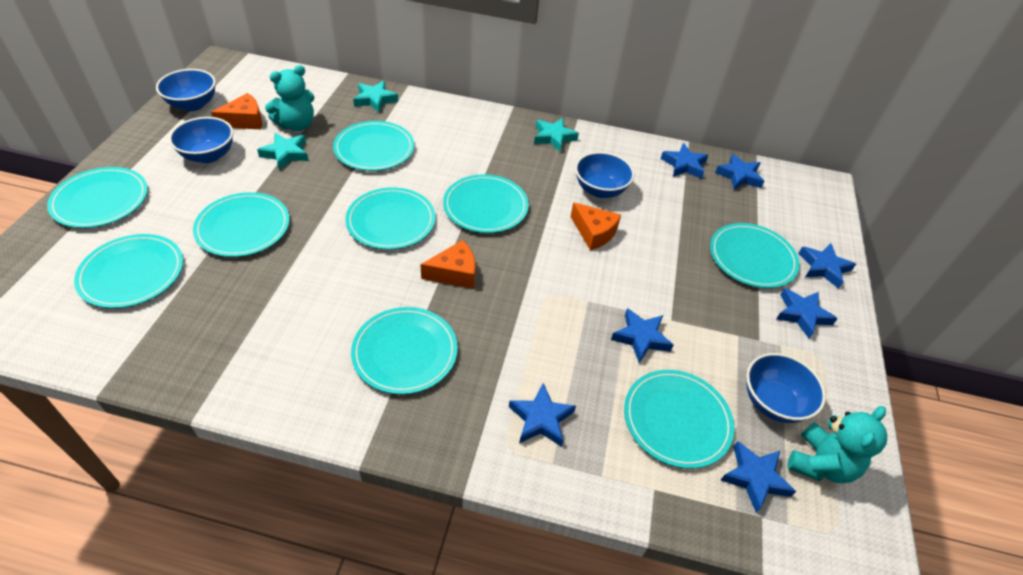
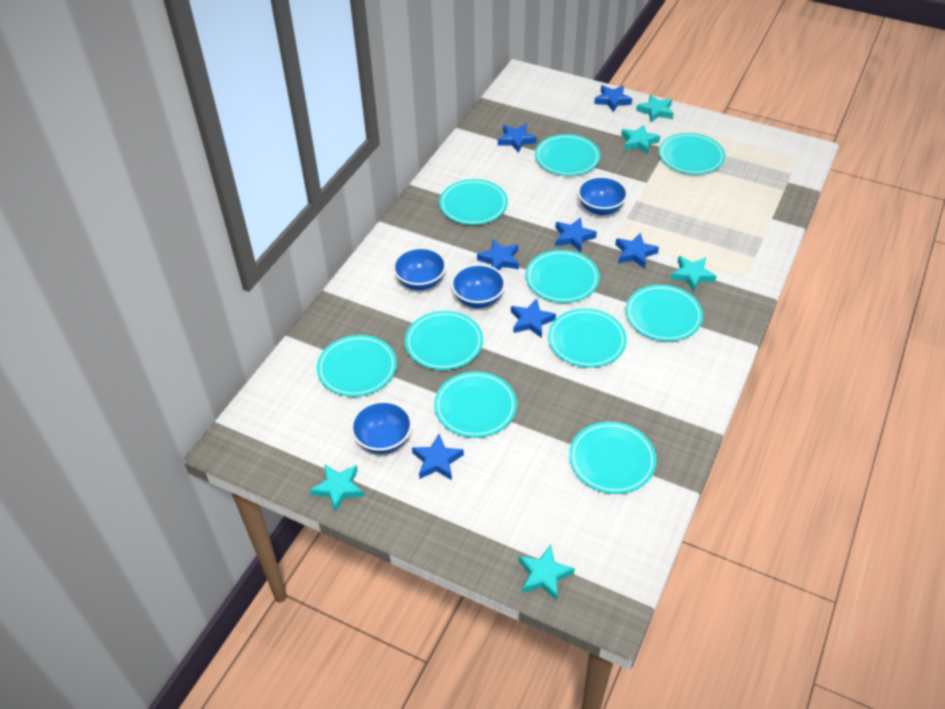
orange cheese: 3 -> 0
turquoise plate: 9 -> 10
turquoise star: 3 -> 5
turquoise teddy bear: 2 -> 0

